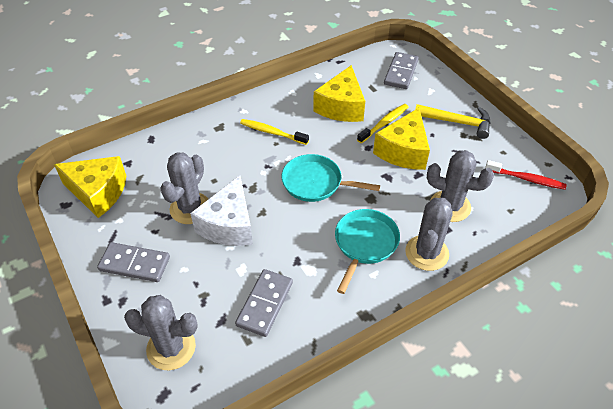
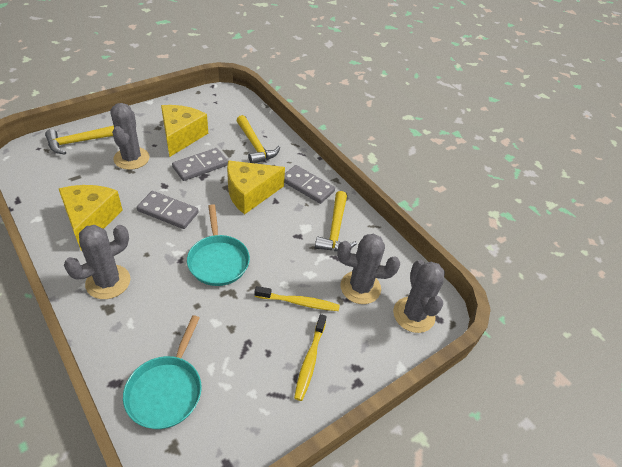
red toothbrush: 1 -> 0
white cheese: 1 -> 0
yellow hammer: 1 -> 3

